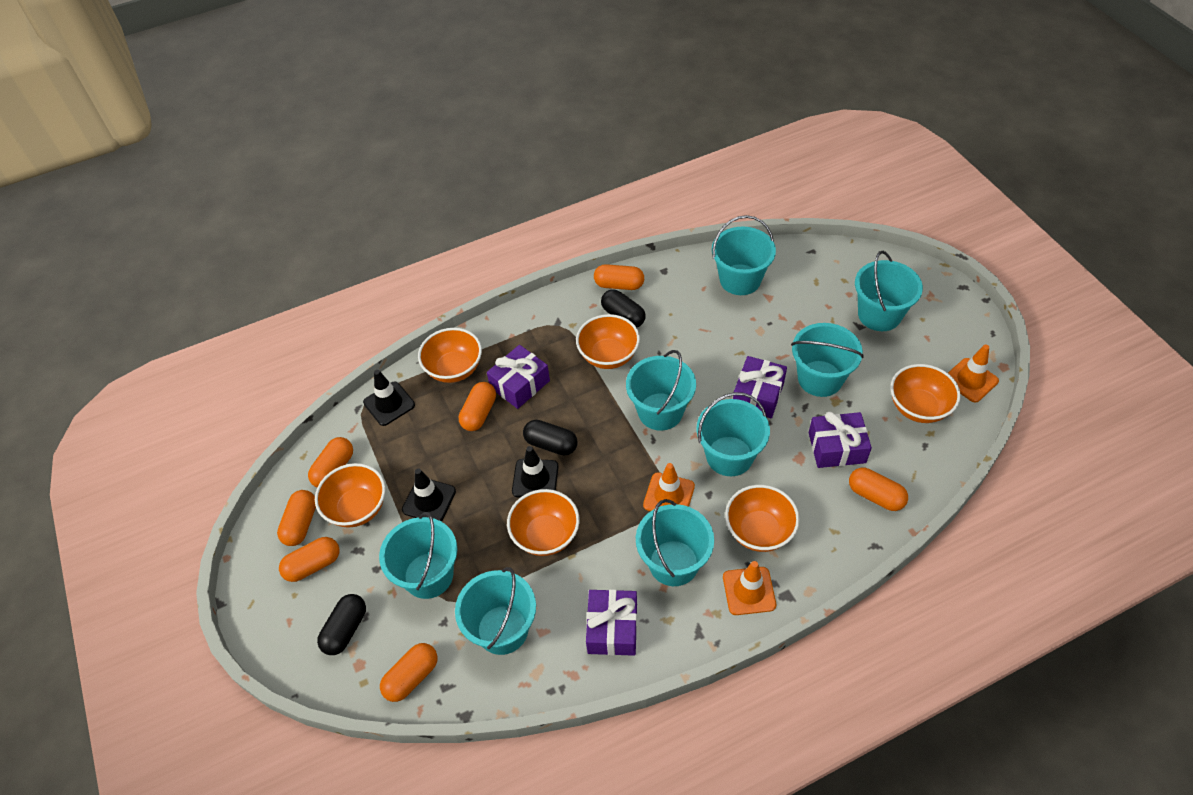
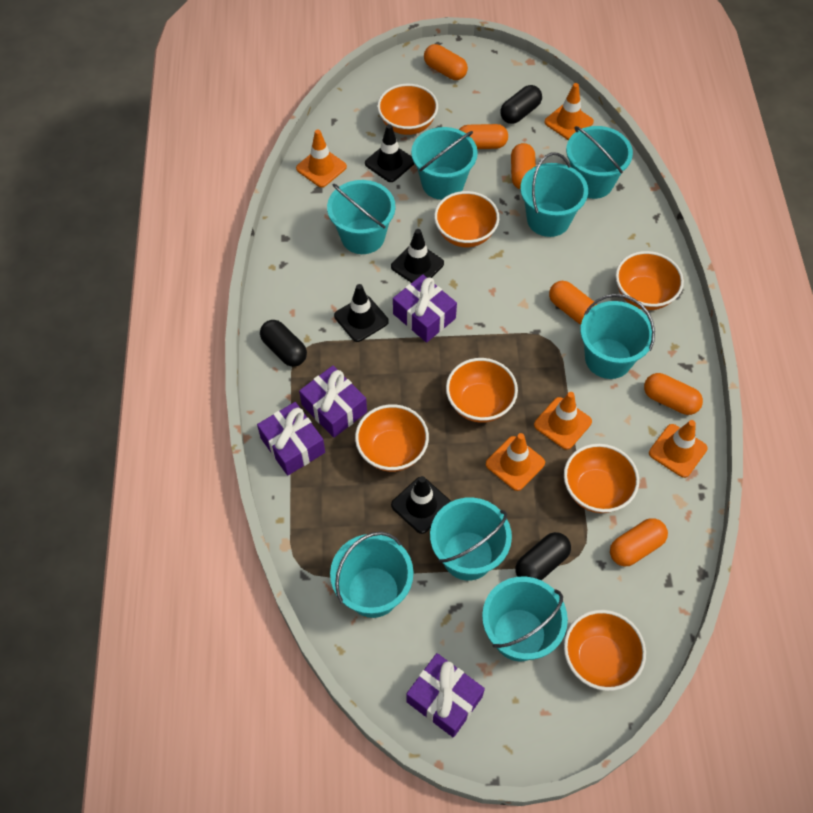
black traffic cone: 3 -> 4
orange bowl: 6 -> 7
orange capsule: 7 -> 6
orange traffic cone: 3 -> 5

